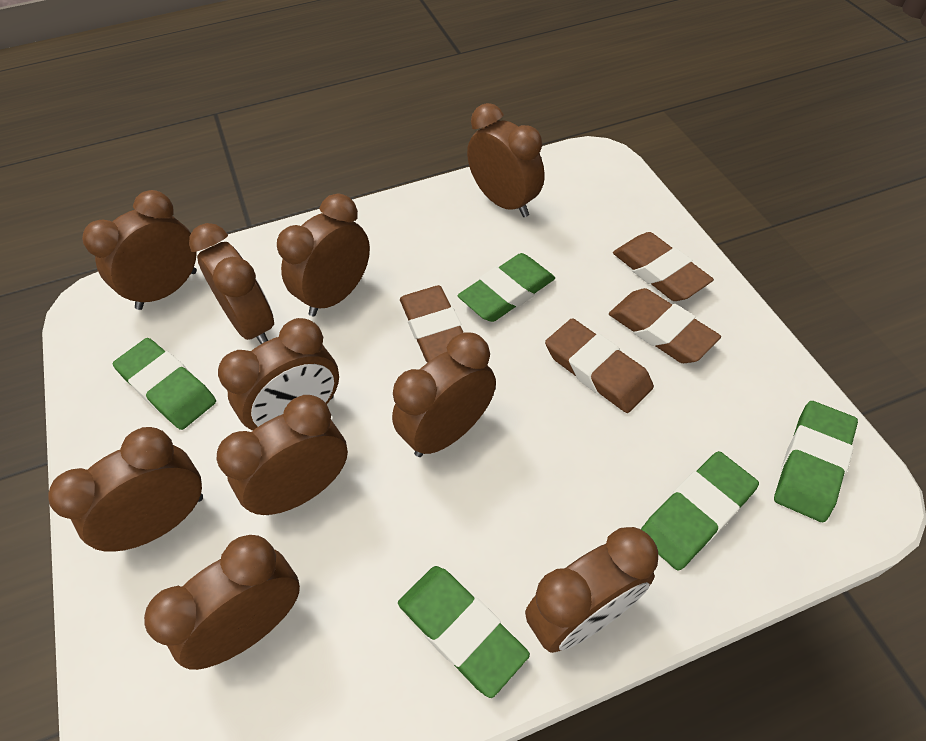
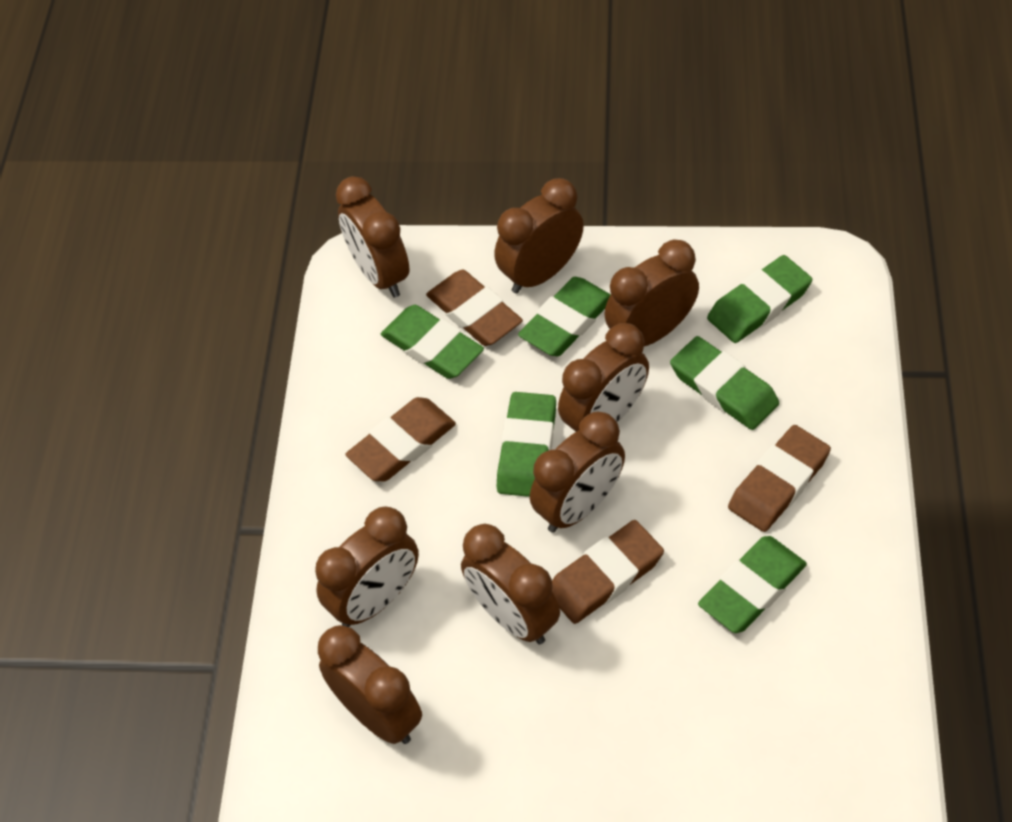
brown clock: 10 -> 8
green eraser: 5 -> 6

